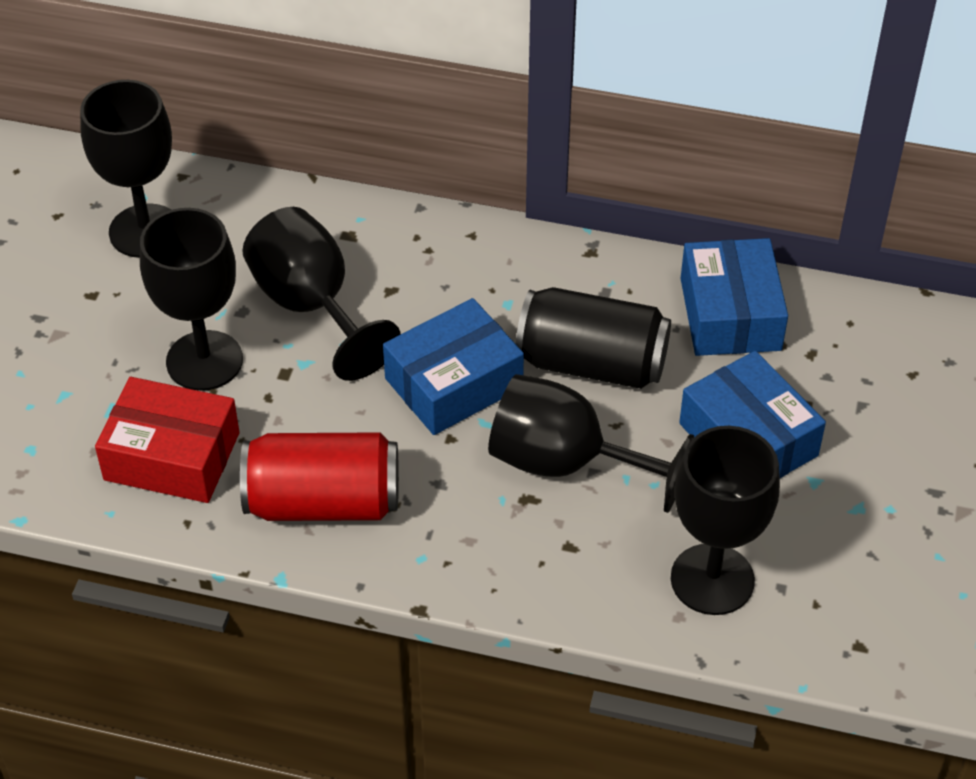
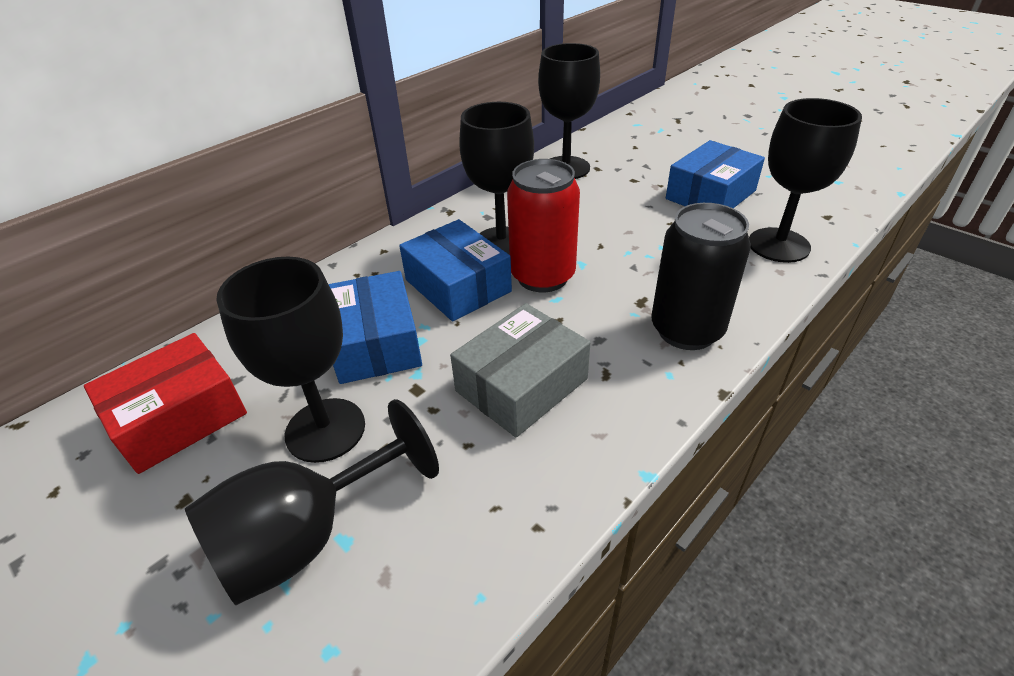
grey box: 0 -> 1

